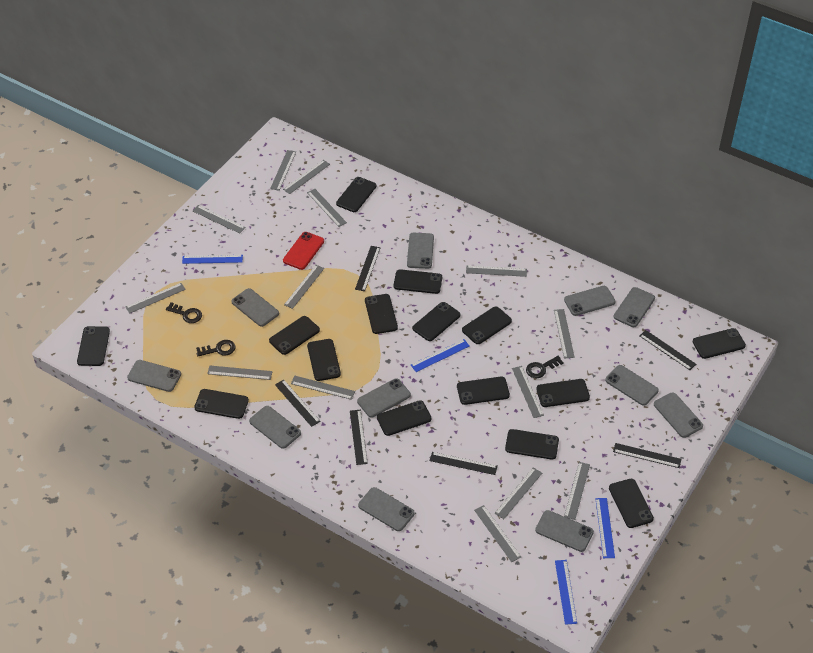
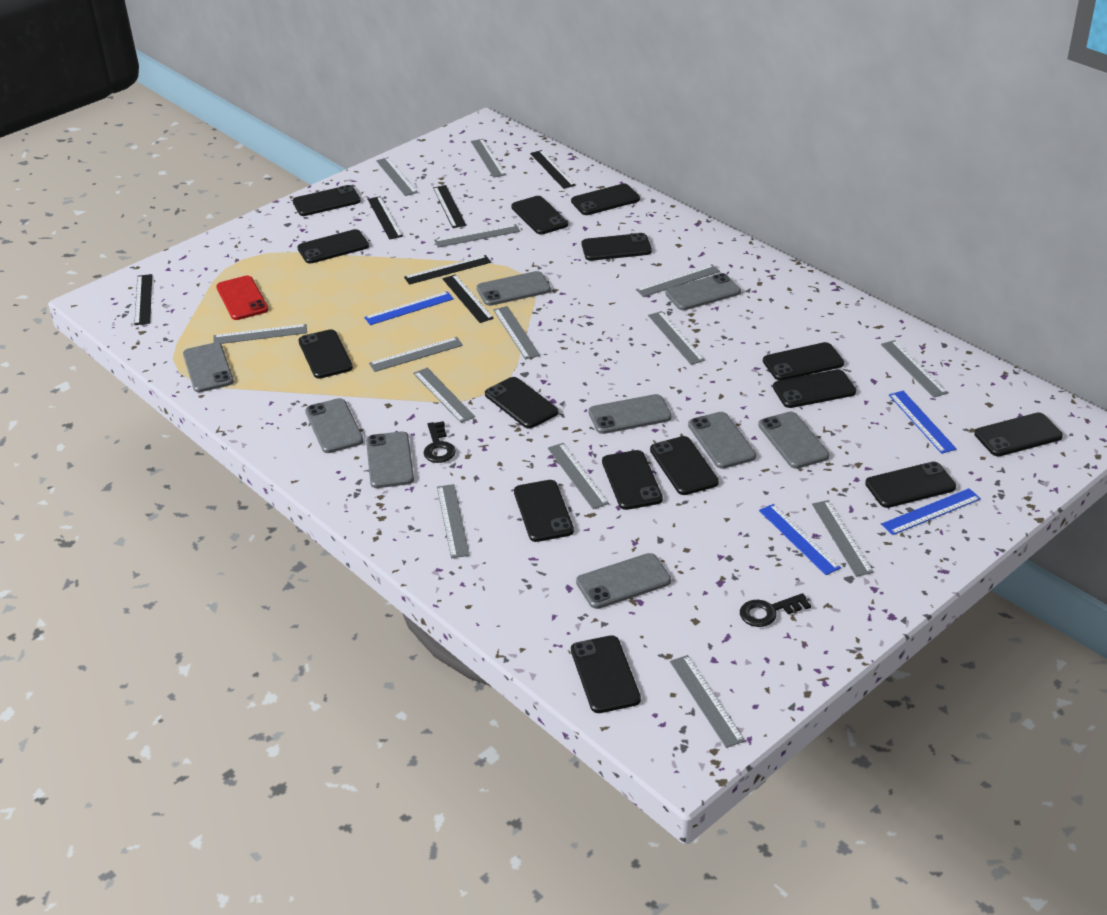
black key: 3 -> 2
grey phone: 11 -> 9

